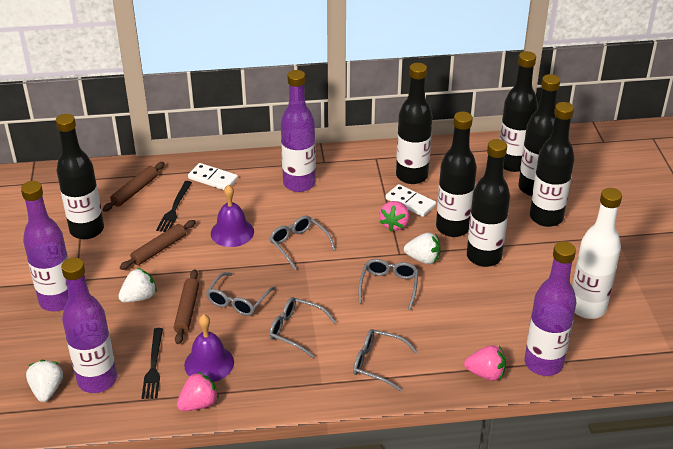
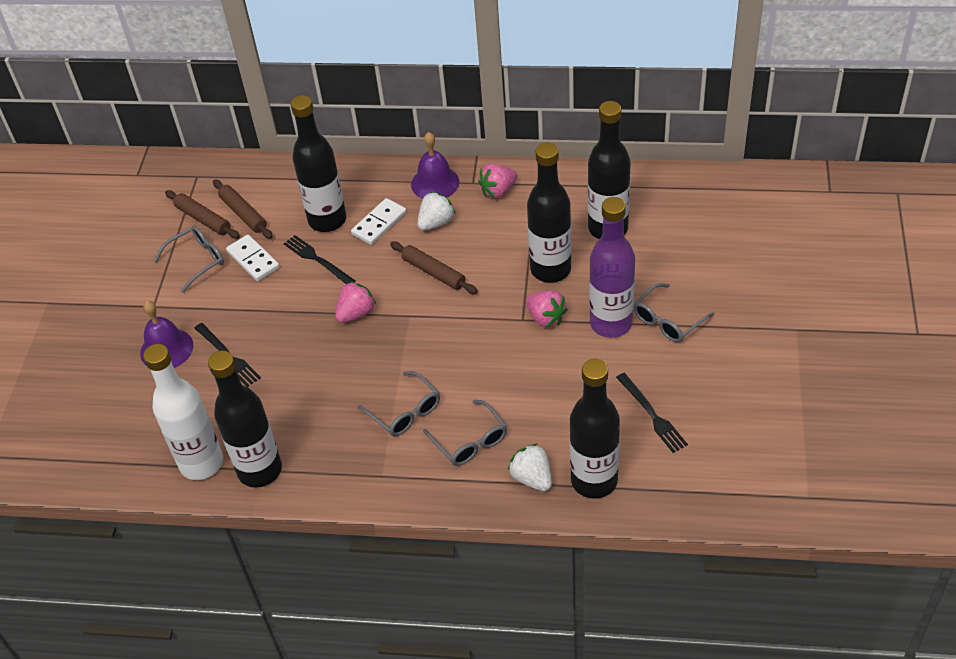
black bottle: 7 -> 5
black fork: 2 -> 3
grey glasses: 5 -> 4
purple bottle: 4 -> 1
white strawberry: 3 -> 2

